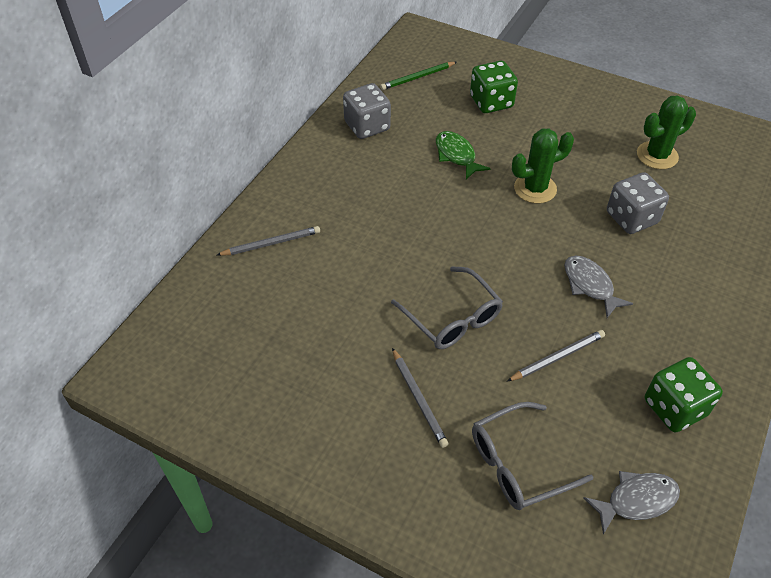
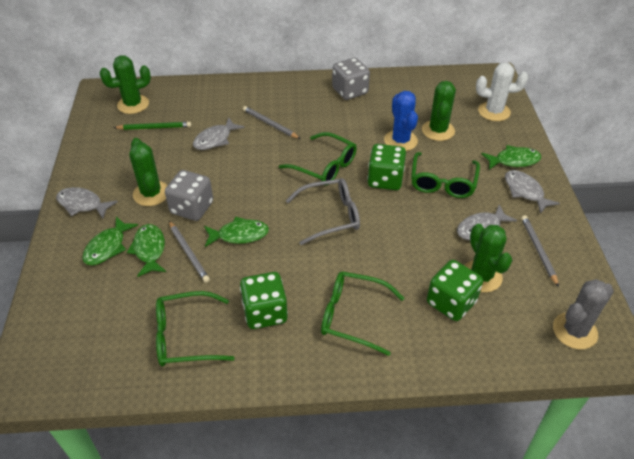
blue cactus: 0 -> 1
green cactus: 2 -> 4
green dice: 2 -> 3
green fish: 1 -> 4
green glasses: 0 -> 4
grey cactus: 0 -> 1
grey fish: 2 -> 4
grey glasses: 2 -> 1
white cactus: 0 -> 1

